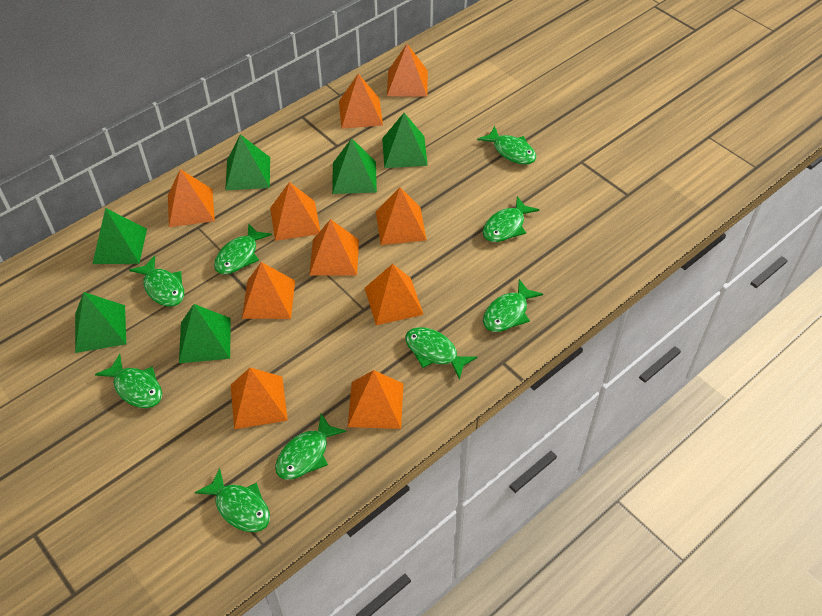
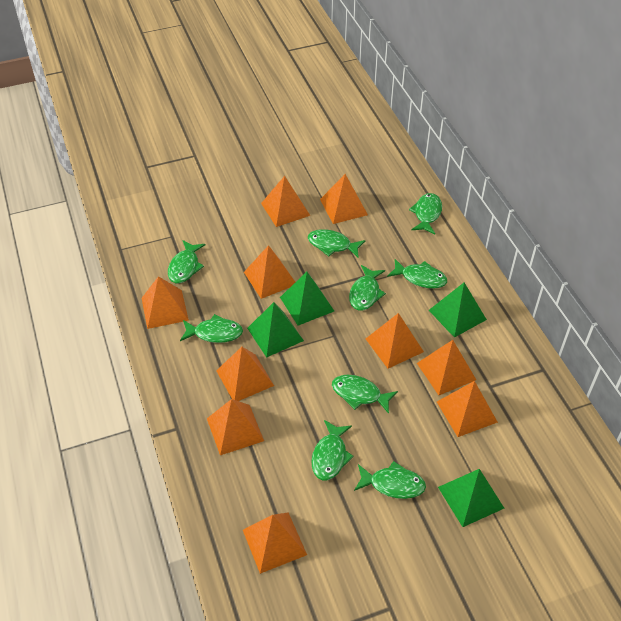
green pyramid: 6 -> 4

